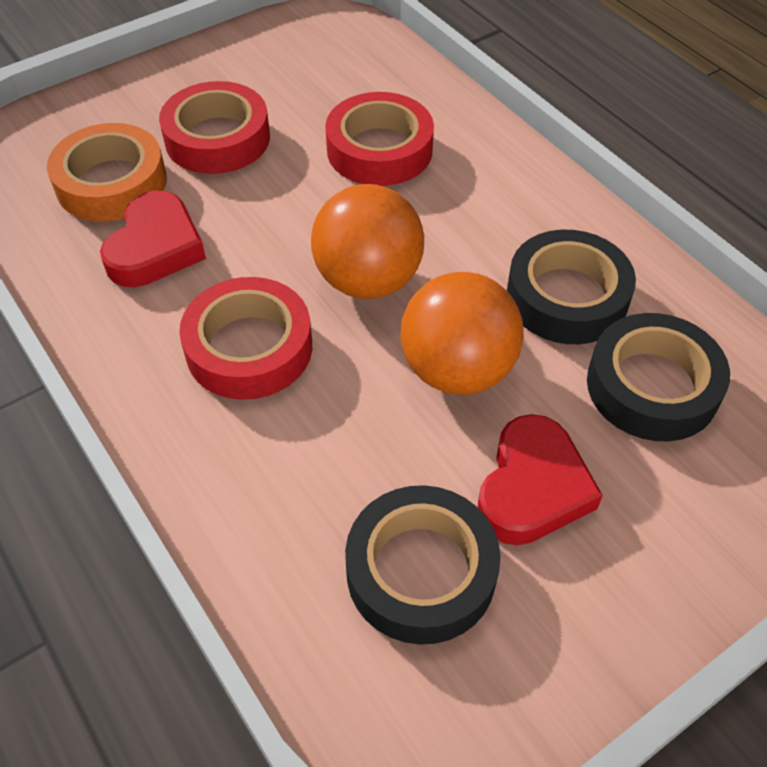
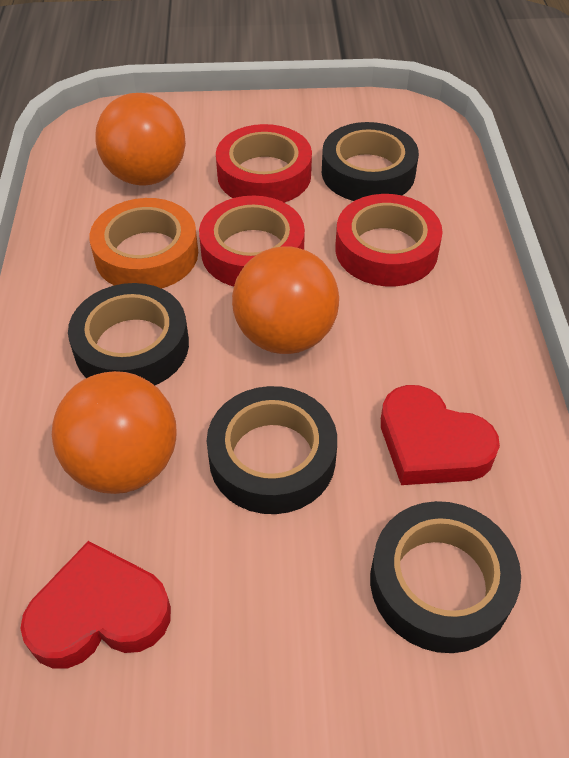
black tape: 3 -> 4
orange ball: 2 -> 3

